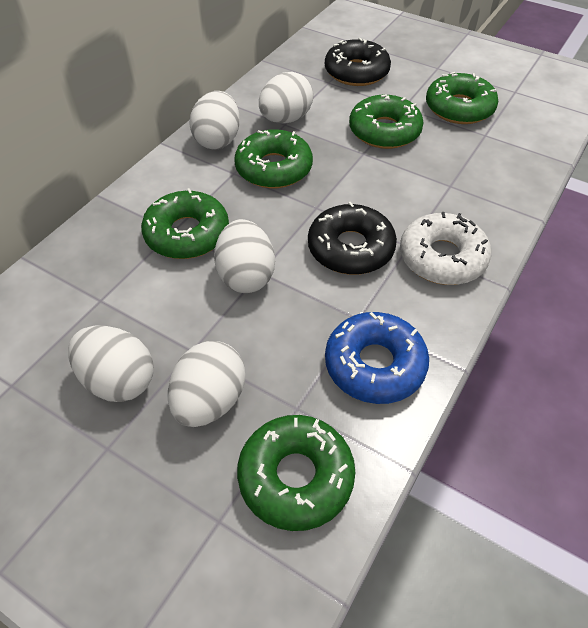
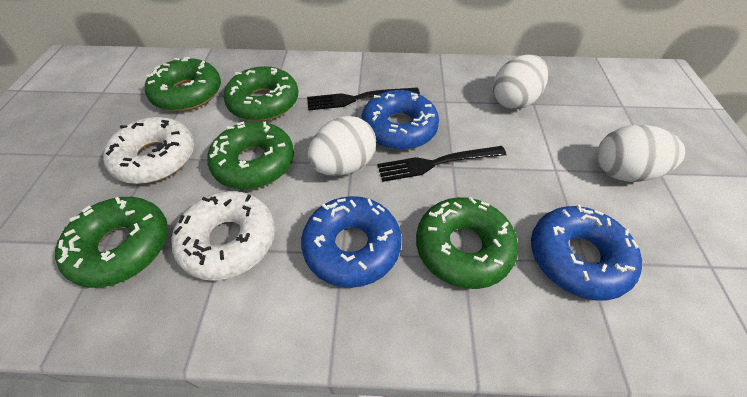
black donut: 2 -> 0
black fork: 0 -> 2
blue donut: 1 -> 3
white donut: 1 -> 2
white egg: 5 -> 3

